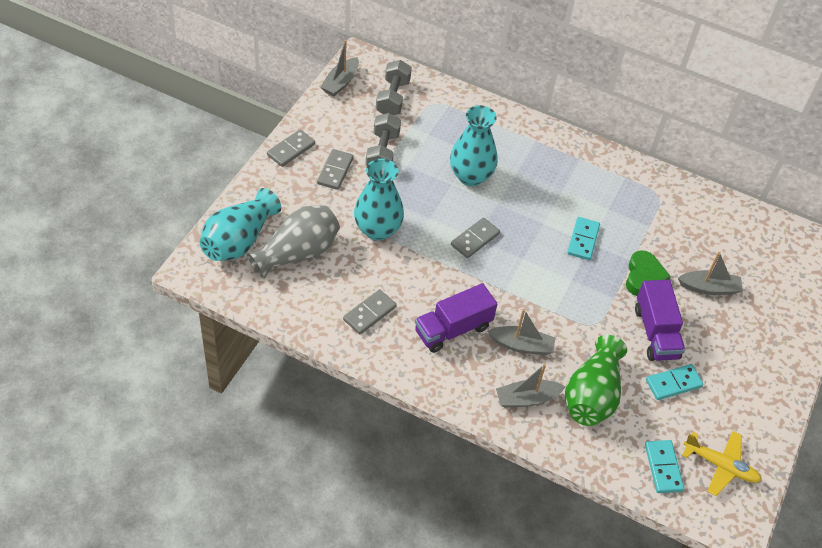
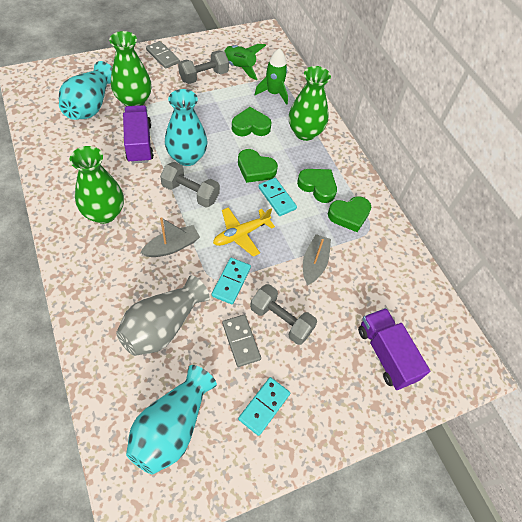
green heart: 1 -> 4
green rocket: 0 -> 2
green vase: 1 -> 3
grey boat: 4 -> 2
grey domino: 4 -> 2
grey dumbbell: 2 -> 3

